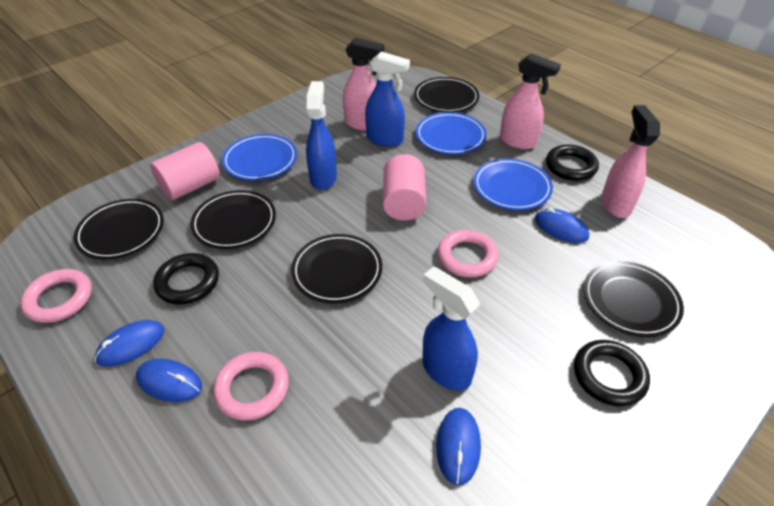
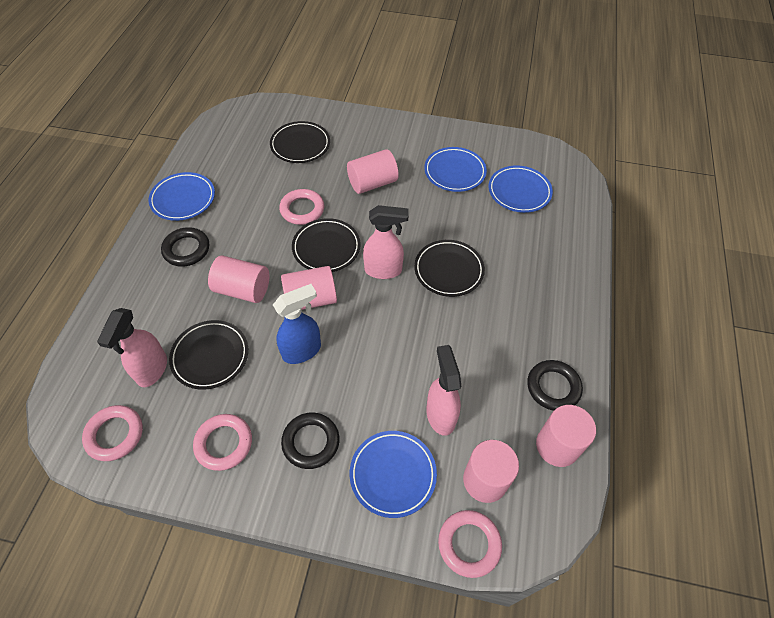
black plate: 5 -> 4
blue mouse: 4 -> 0
blue plate: 3 -> 4
blue spray bottle: 3 -> 1
pink cylinder: 2 -> 5
pink ring: 3 -> 4

